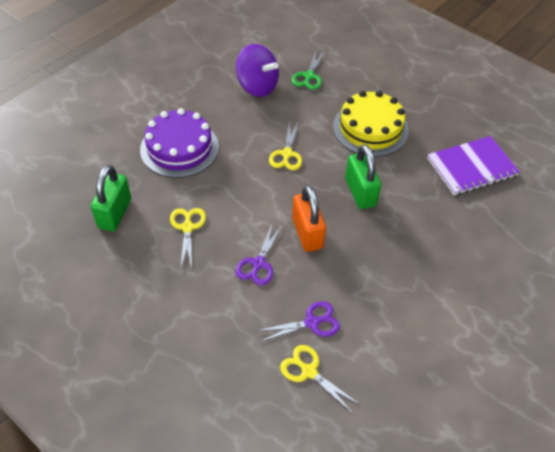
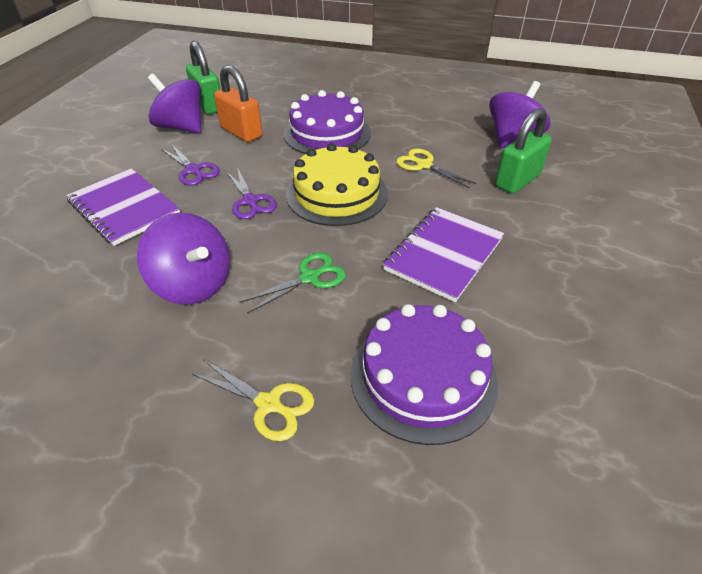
purple cake: 1 -> 2
purple notebook: 1 -> 2
purple spinning top: 1 -> 3
yellow scissors: 3 -> 2

